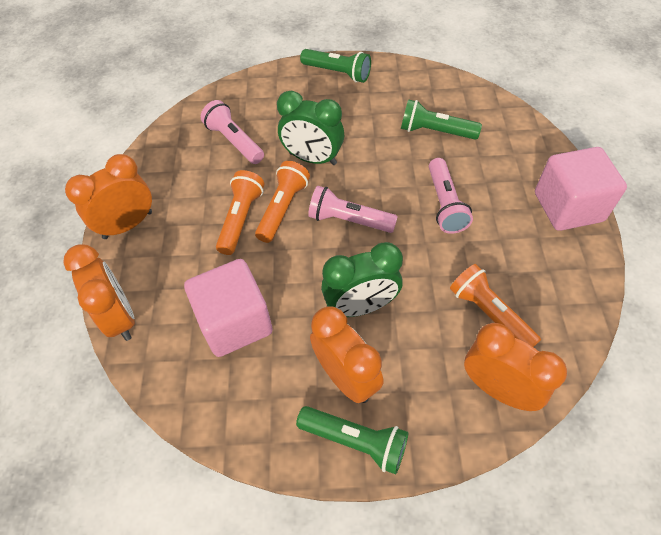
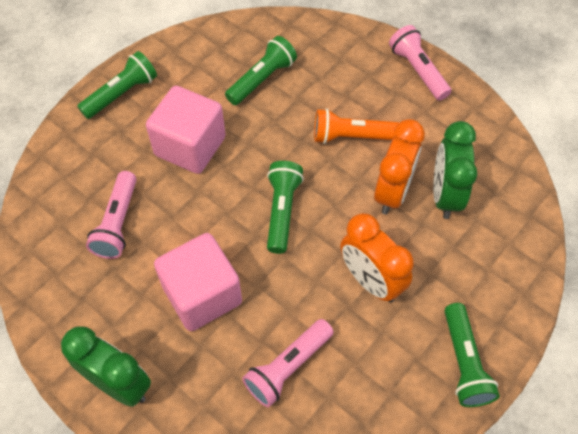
green flashlight: 3 -> 4
orange clock: 4 -> 2
orange flashlight: 3 -> 1

